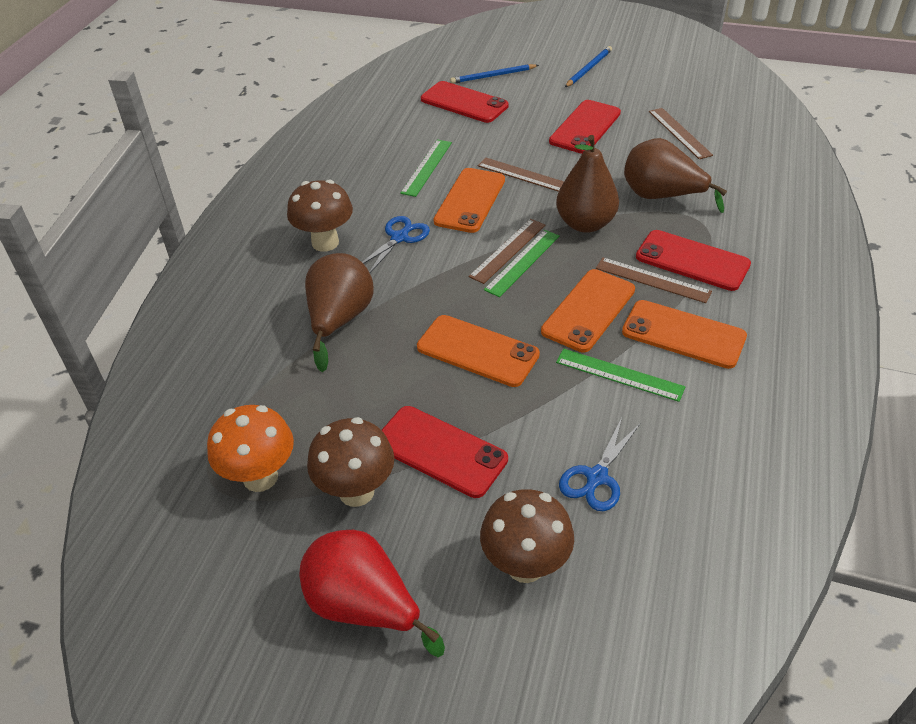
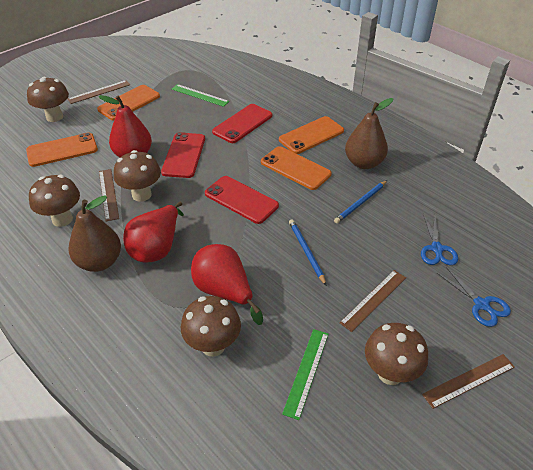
brown mushroom: 3 -> 5
brown pear: 3 -> 2
green ruler: 3 -> 2
orange mushroom: 1 -> 0
red pear: 1 -> 3
red phone: 4 -> 3

